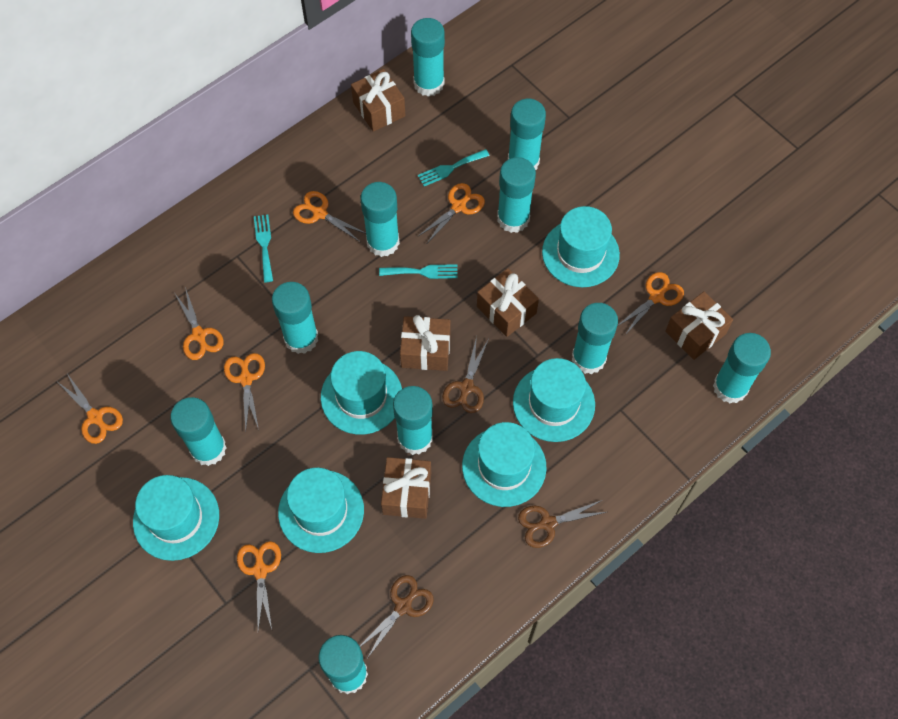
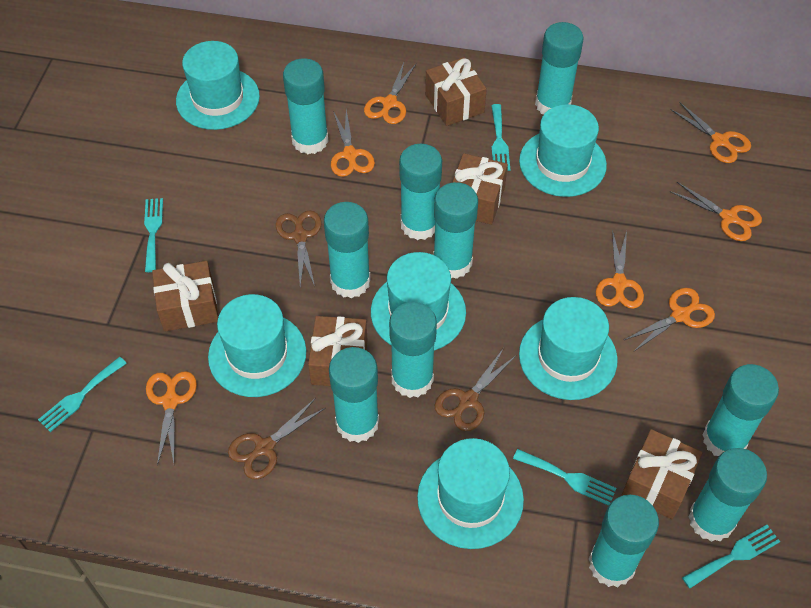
turquoise fork: 3 -> 5

